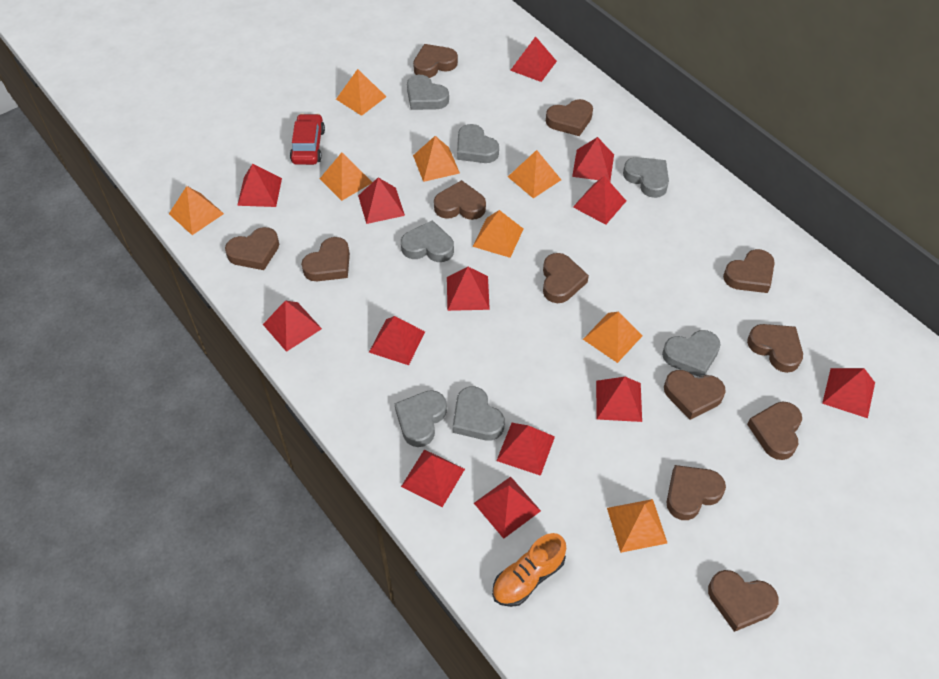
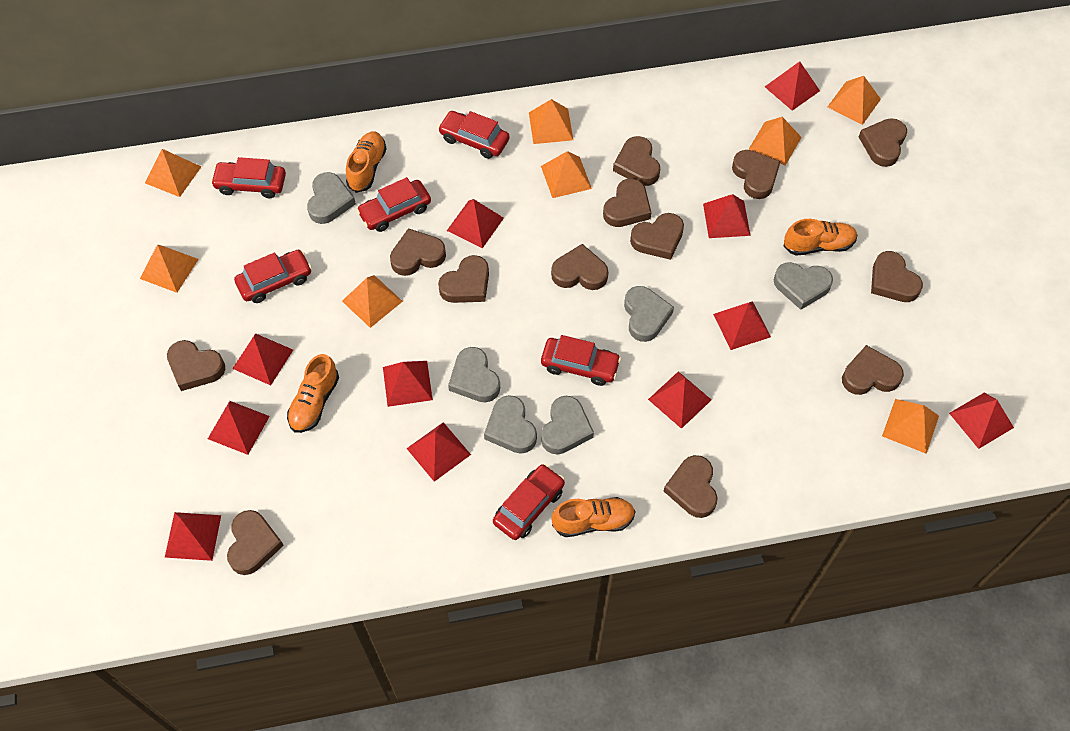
brown heart: 12 -> 13
grey heart: 7 -> 6
orange shoe: 1 -> 4
red car: 1 -> 6
red pyramid: 13 -> 11

